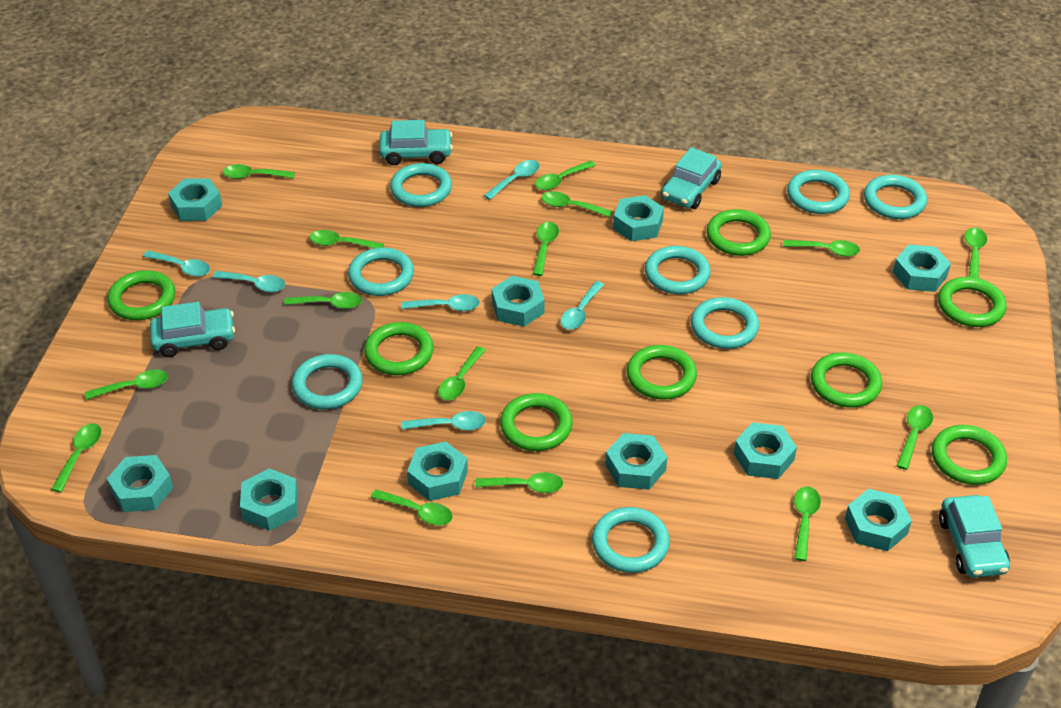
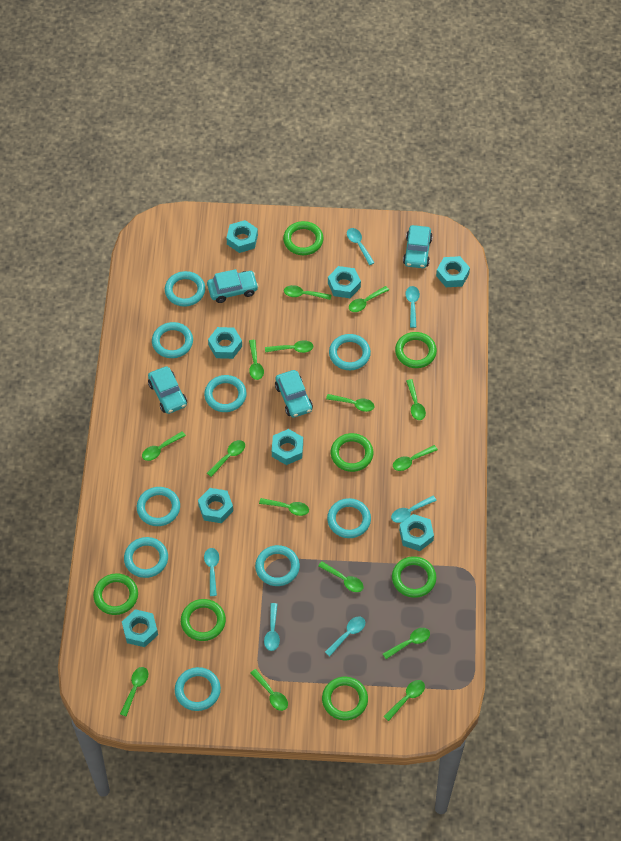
green ring: 8 -> 7
turquoise nut: 10 -> 8
turquoise ring: 8 -> 9

